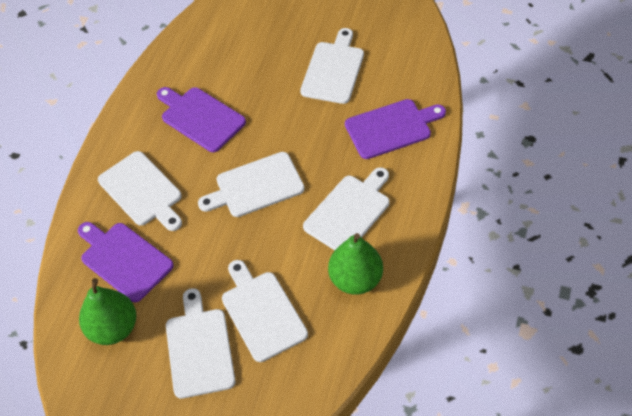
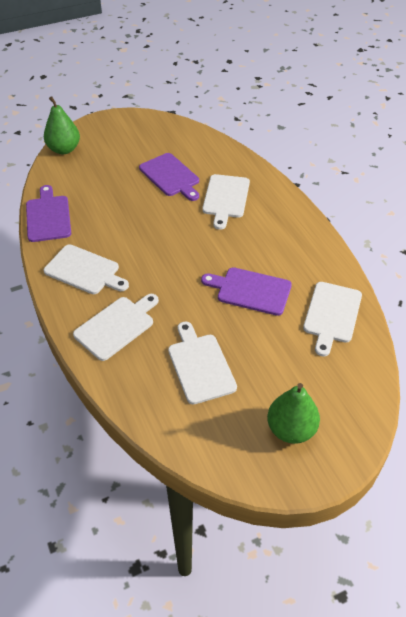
white cutting board: 6 -> 5

